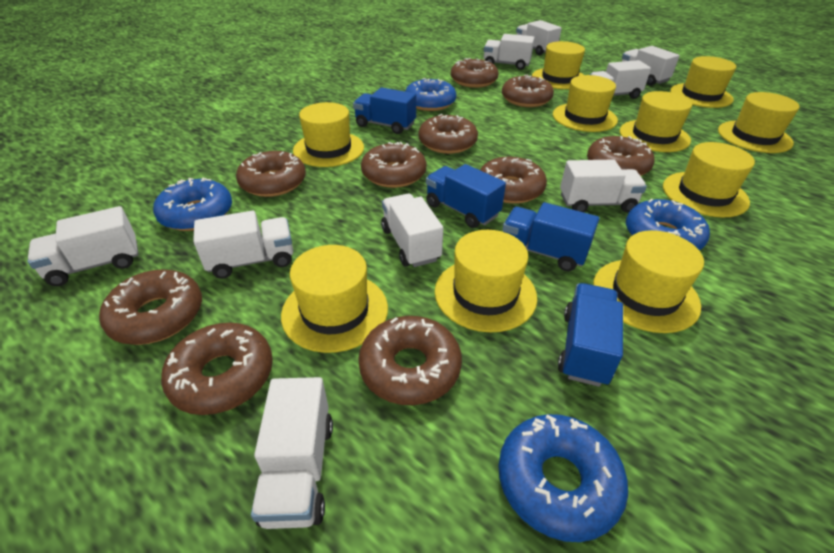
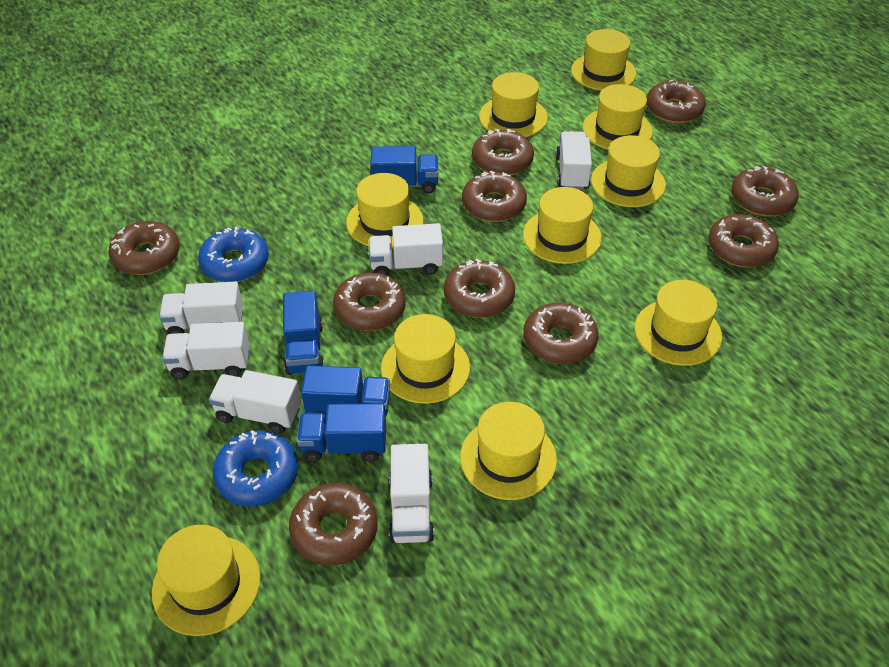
blue donut: 4 -> 2
white truck: 9 -> 6

